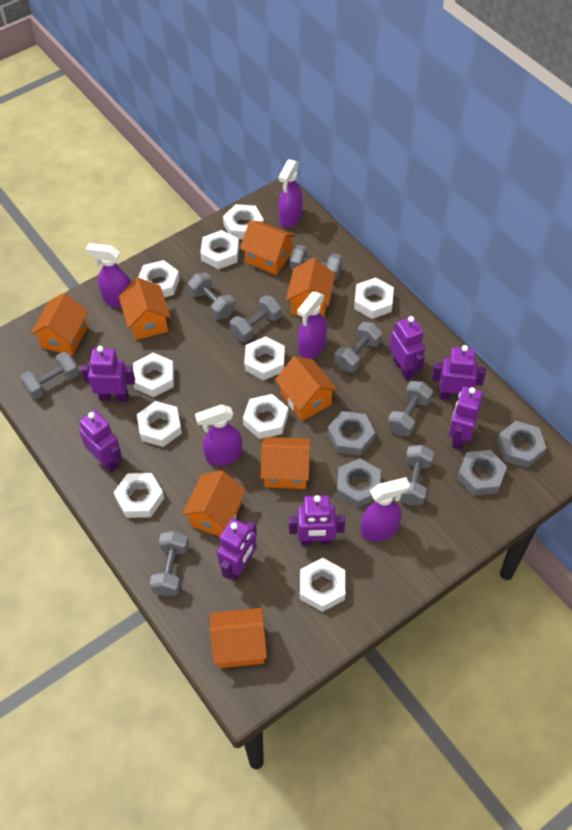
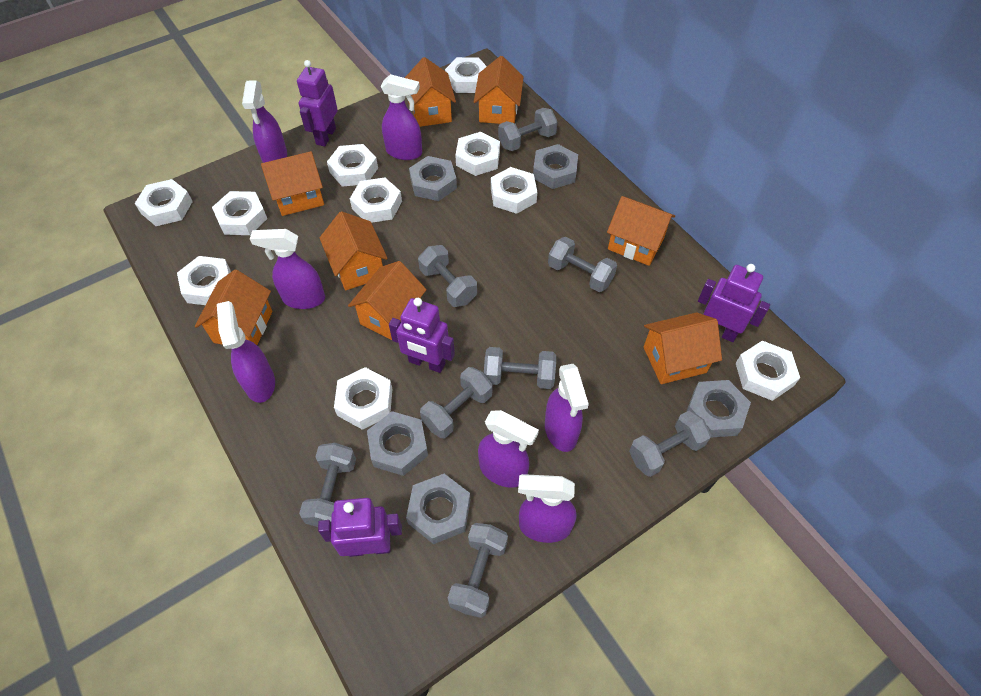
grey nut: 4 -> 5
purple robot: 7 -> 4
purple spray bottle: 5 -> 7

